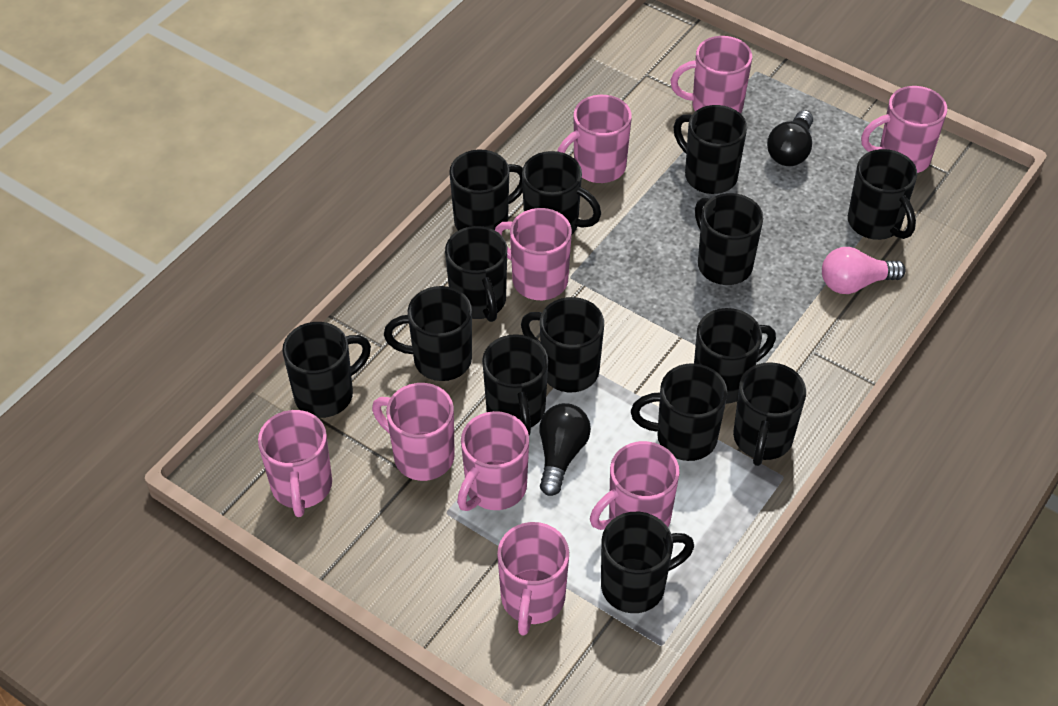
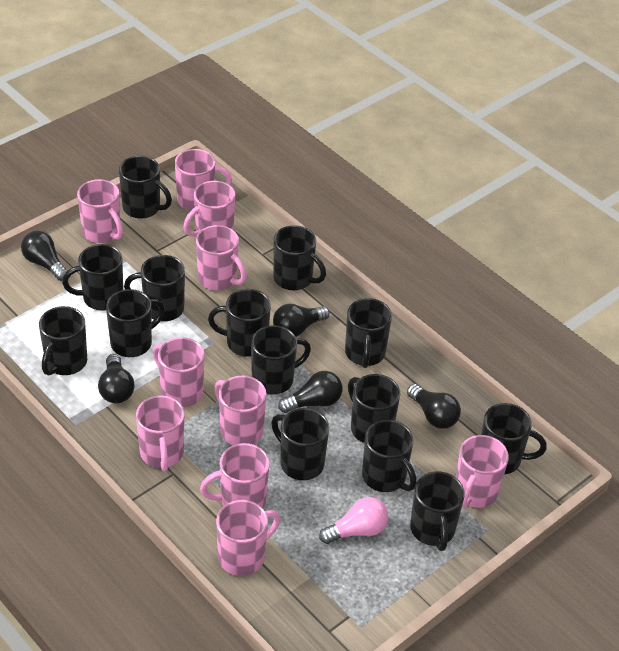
black light bulb: 2 -> 5
pink mug: 9 -> 10

